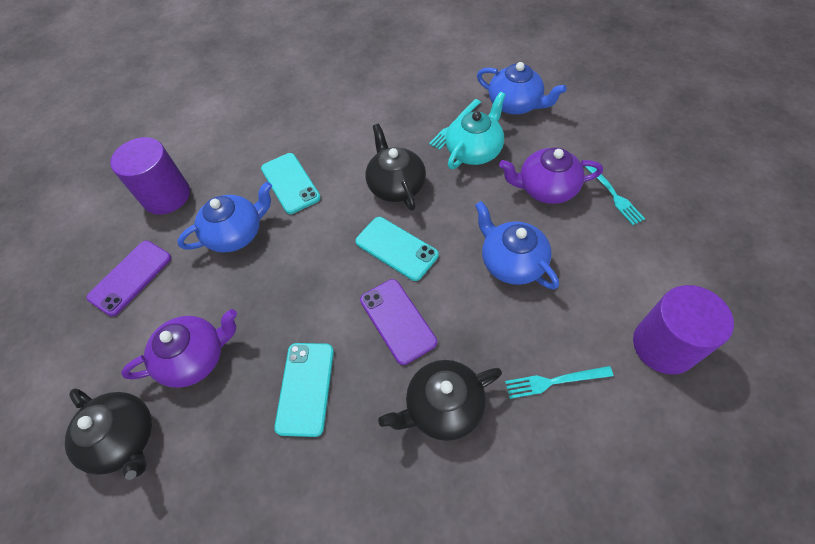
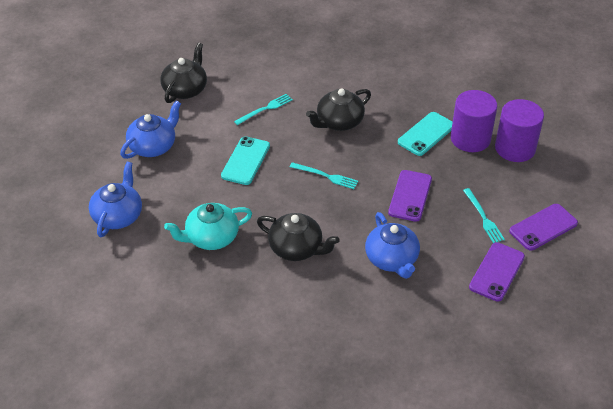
purple phone: 2 -> 3
purple teapot: 2 -> 0
turquoise phone: 3 -> 2

